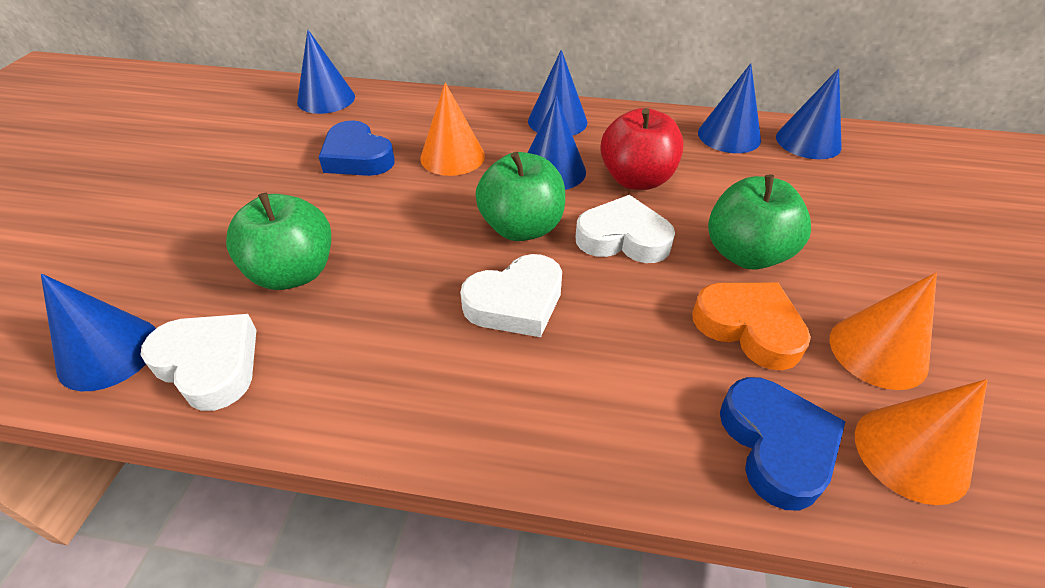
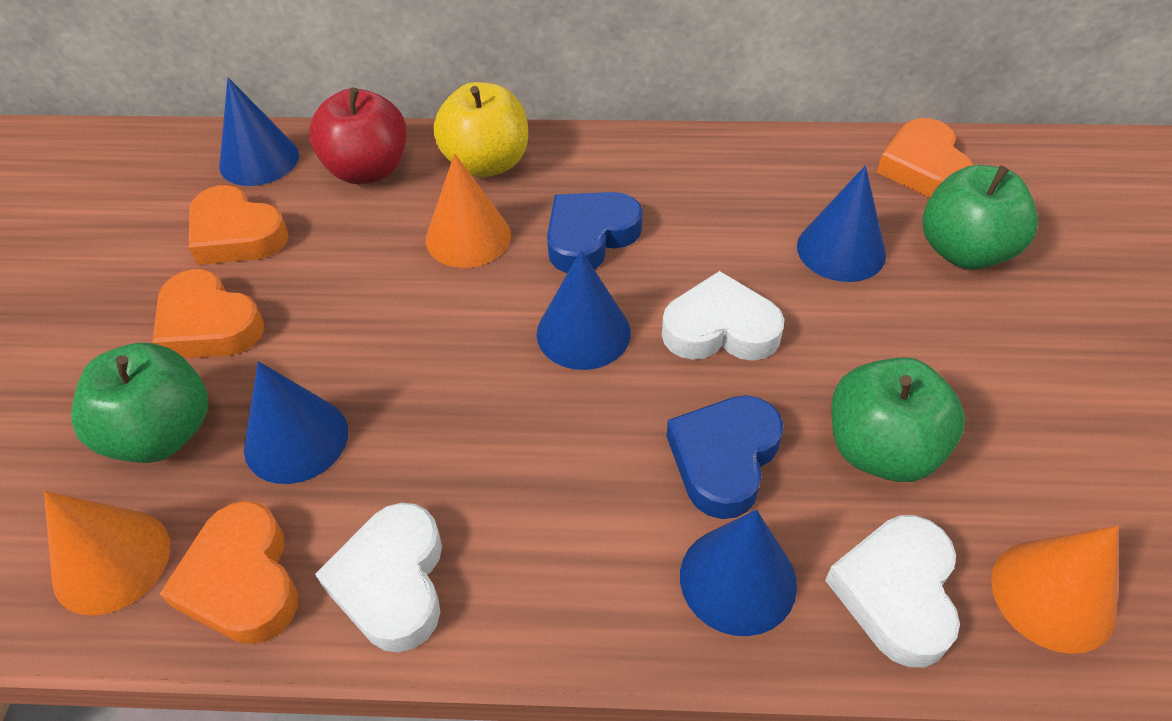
blue cone: 6 -> 5
orange heart: 1 -> 4
yellow apple: 0 -> 1

